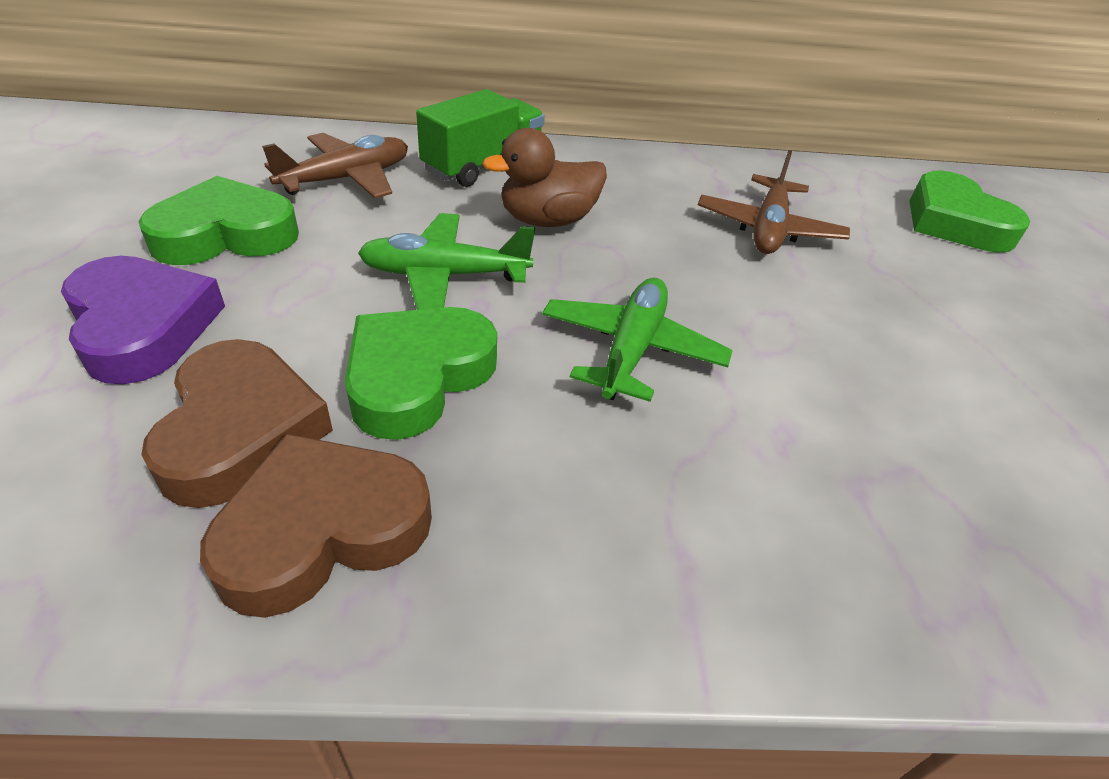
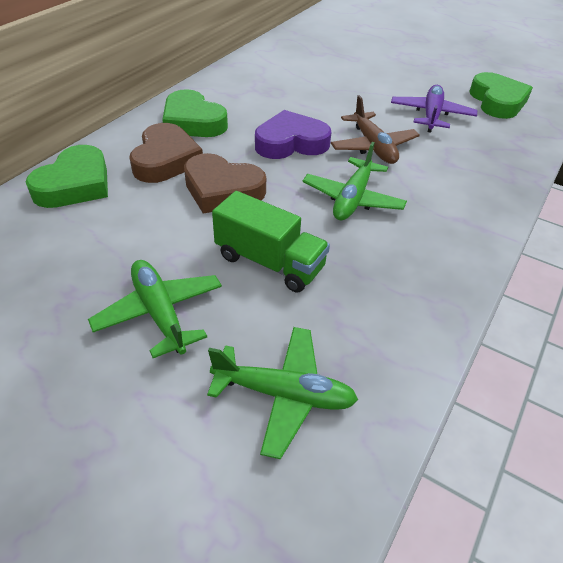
brown duck: 1 -> 0
brown plane: 2 -> 1
green plane: 2 -> 3
purple plane: 0 -> 1

